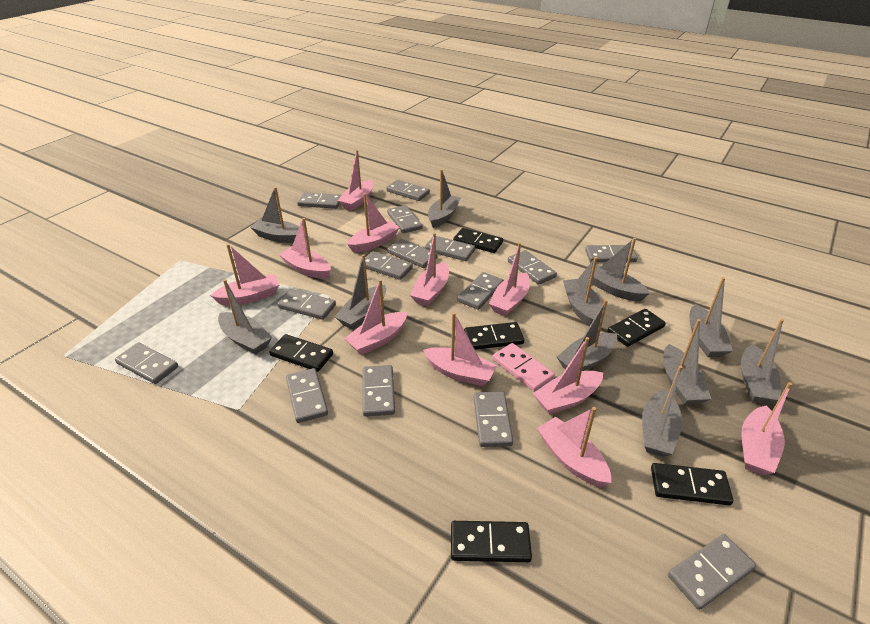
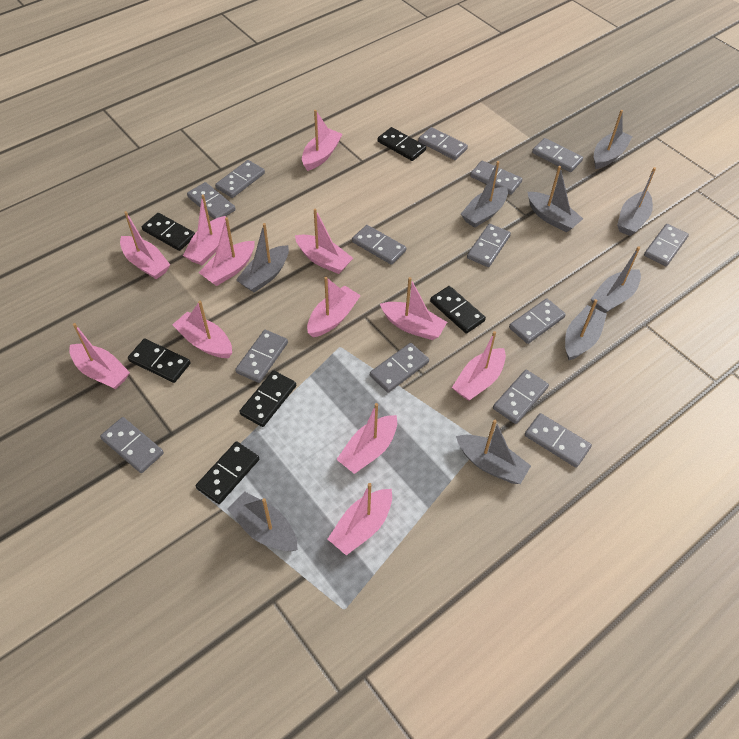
grey boat: 11 -> 9
grey domino: 15 -> 14
pink boat: 11 -> 12
pink domino: 1 -> 0

